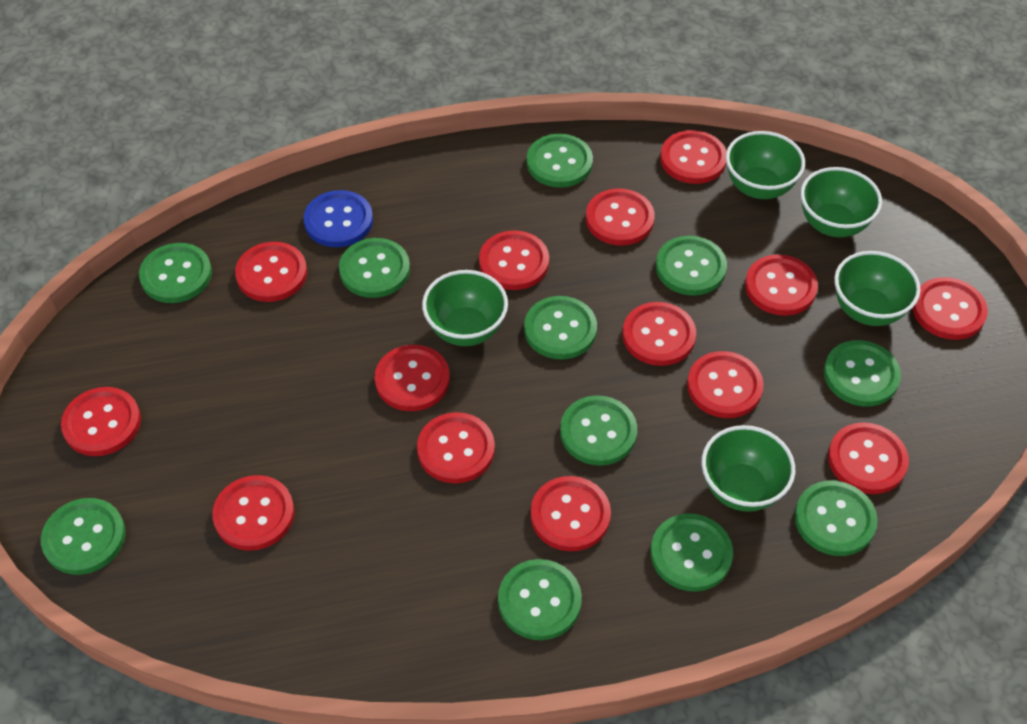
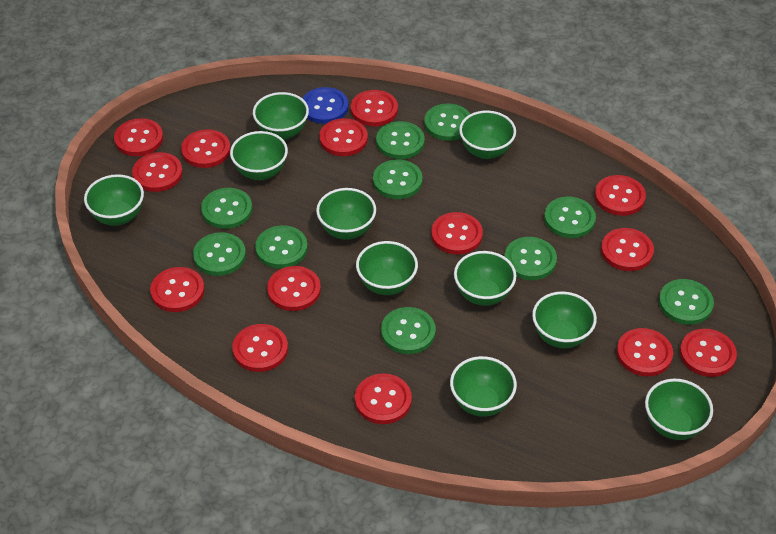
green bowl: 5 -> 10
green button: 11 -> 10

